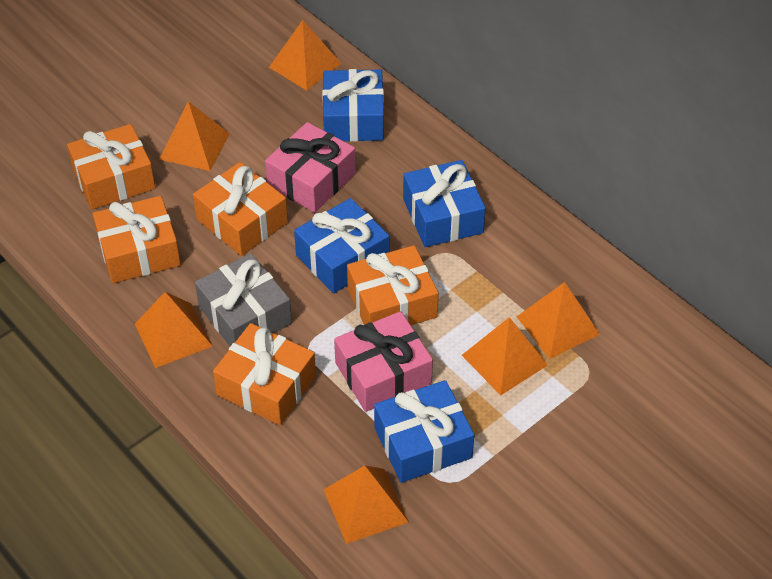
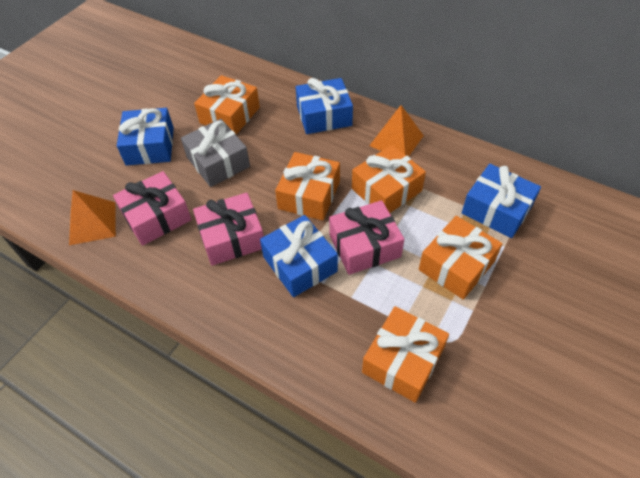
orange pyramid: 6 -> 2
pink gift: 2 -> 3

